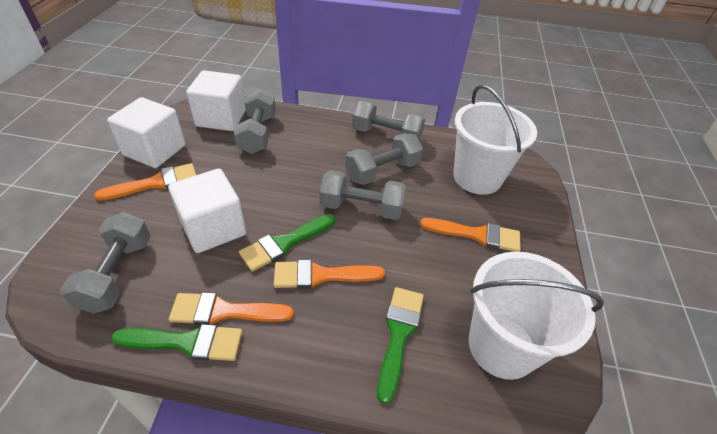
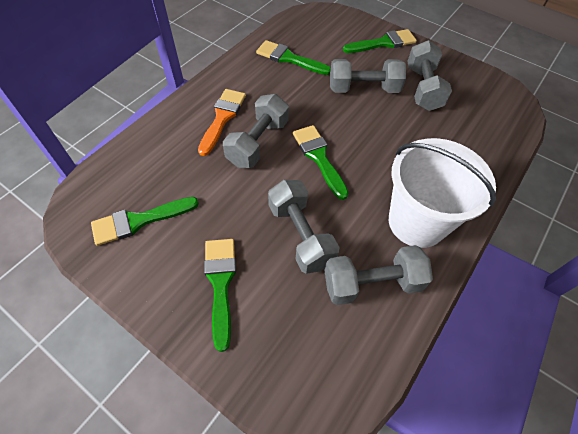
green brush: 3 -> 5
orange brush: 4 -> 1
white bucket: 2 -> 1
white cube: 3 -> 0

